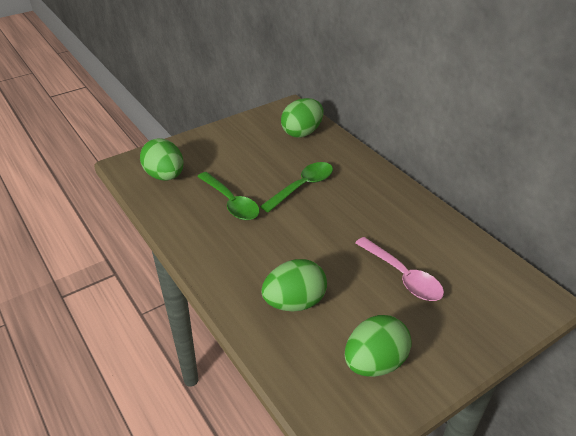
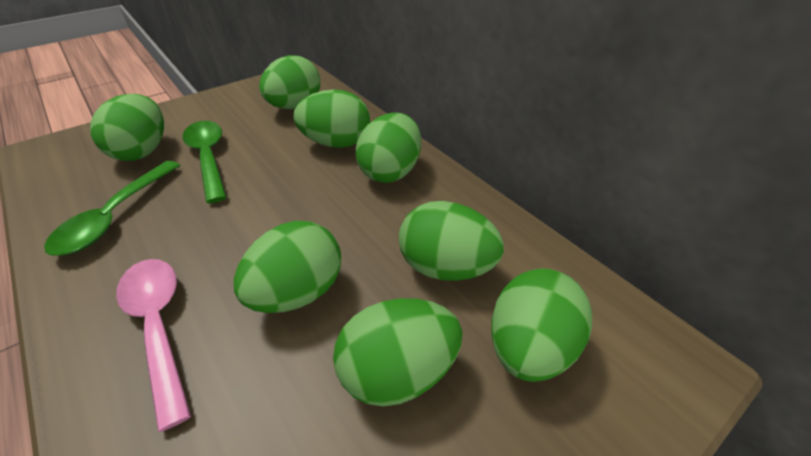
green egg: 4 -> 8

